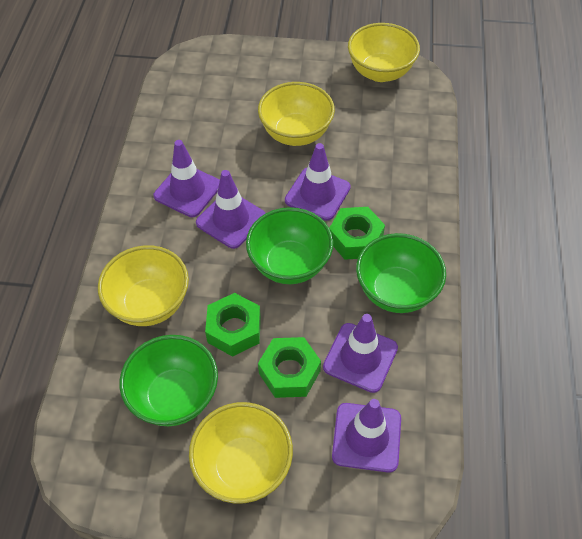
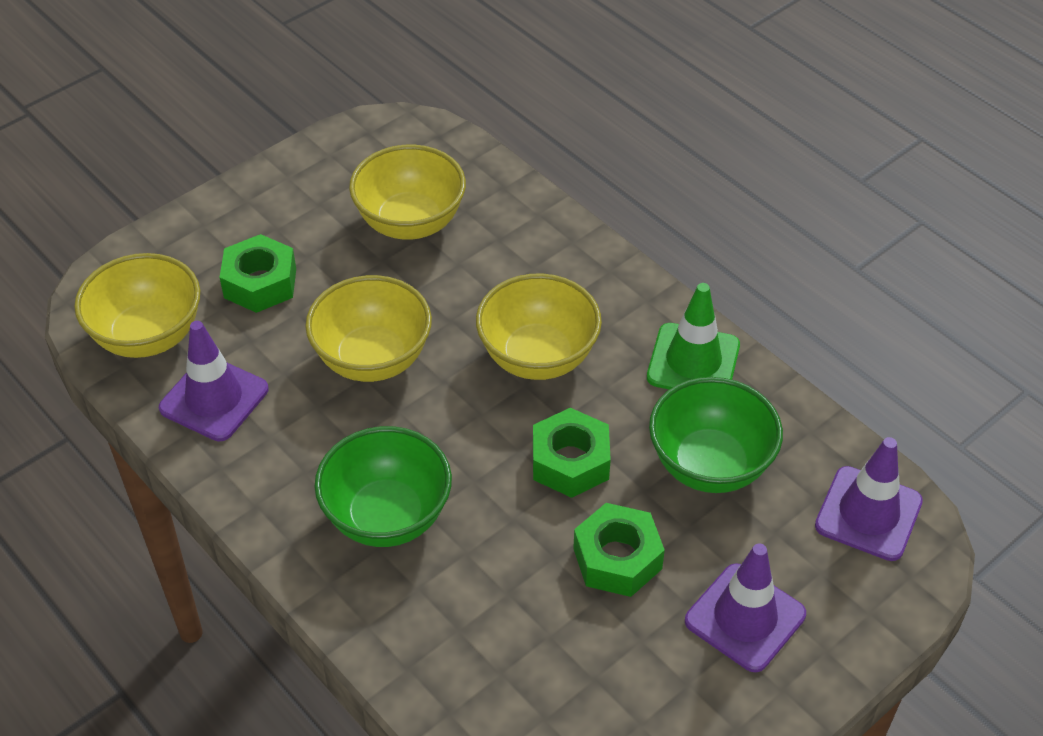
green bowl: 3 -> 2
green traffic cone: 0 -> 1
purple traffic cone: 5 -> 3

